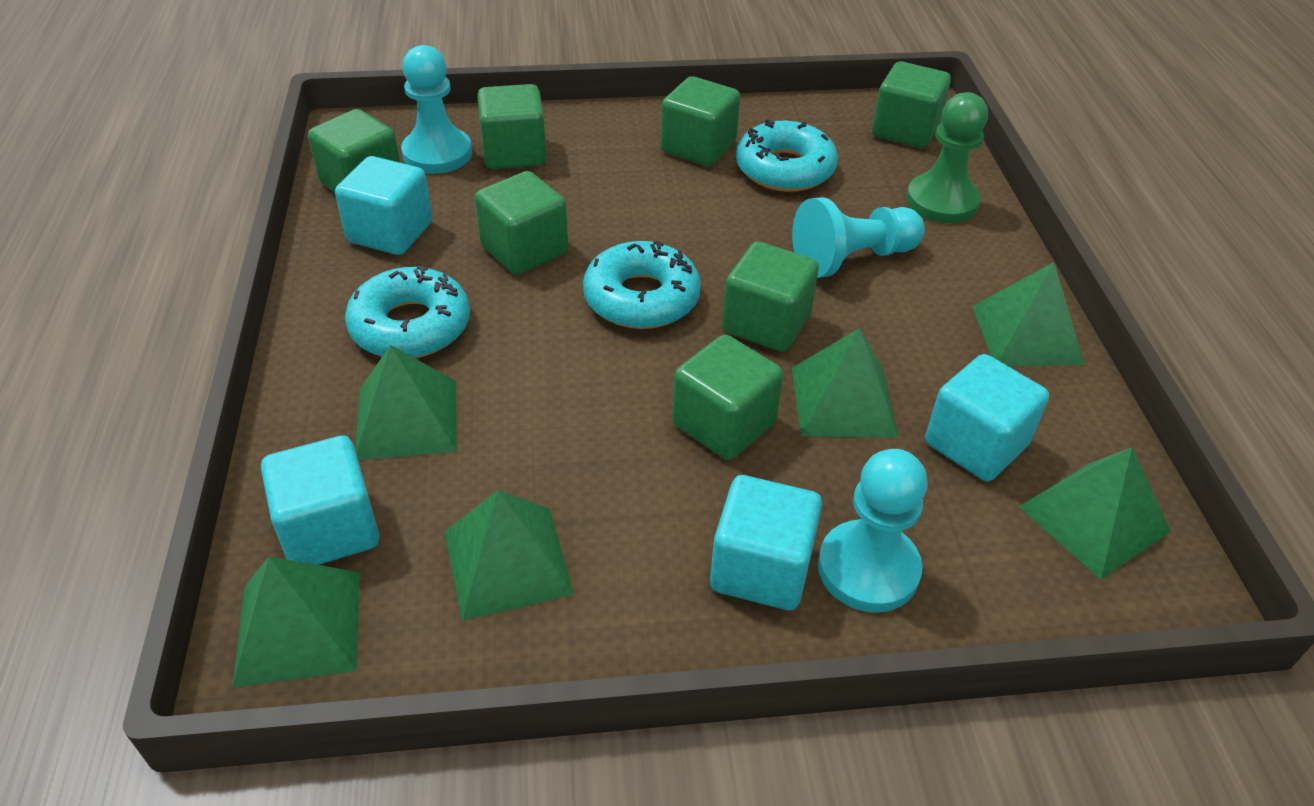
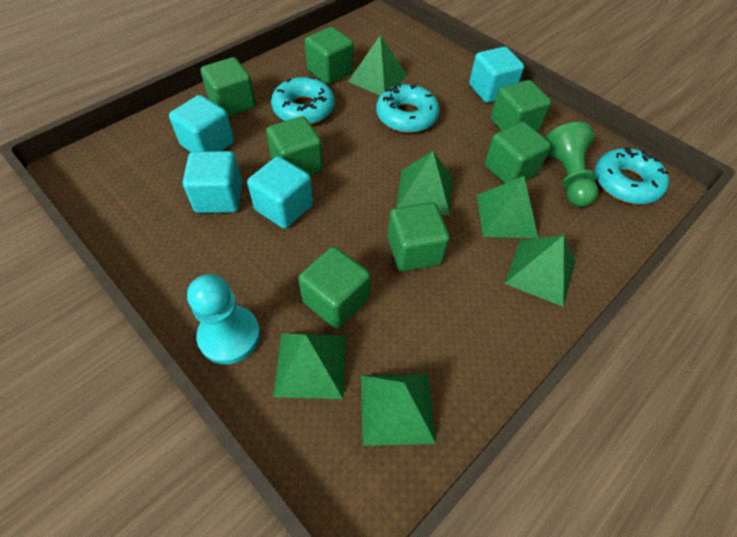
turquoise pawn: 3 -> 1

